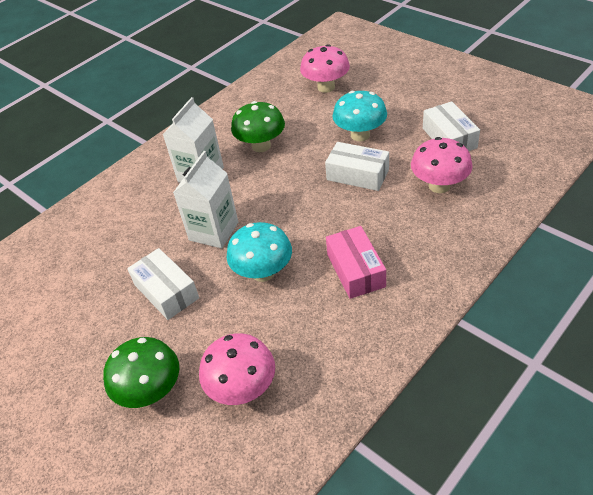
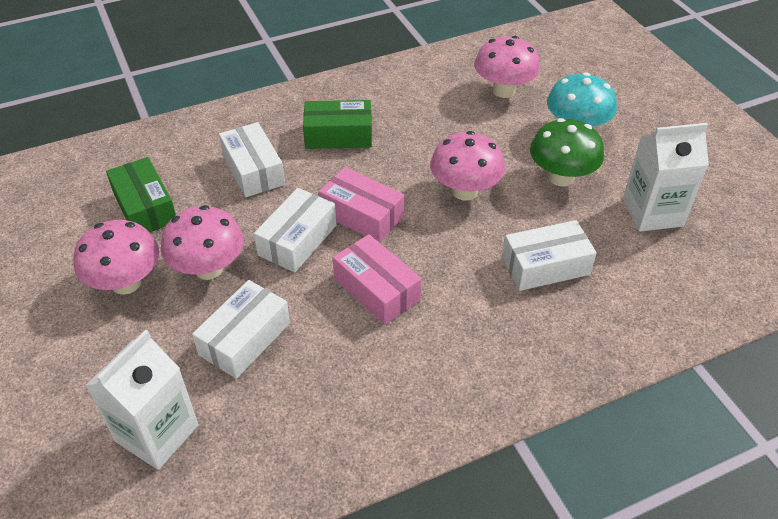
green box: 0 -> 2
green mushroom: 2 -> 1
pink box: 1 -> 2
pink mushroom: 3 -> 4
turquoise mushroom: 2 -> 1
white box: 3 -> 4

